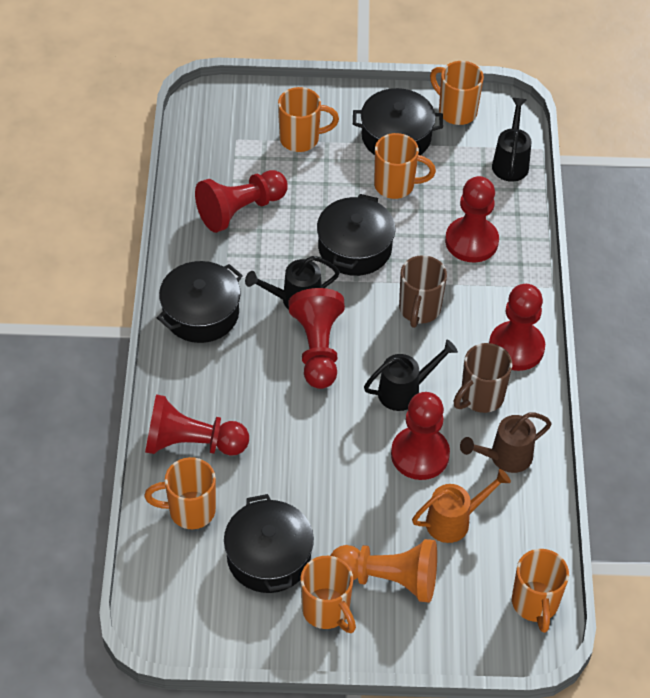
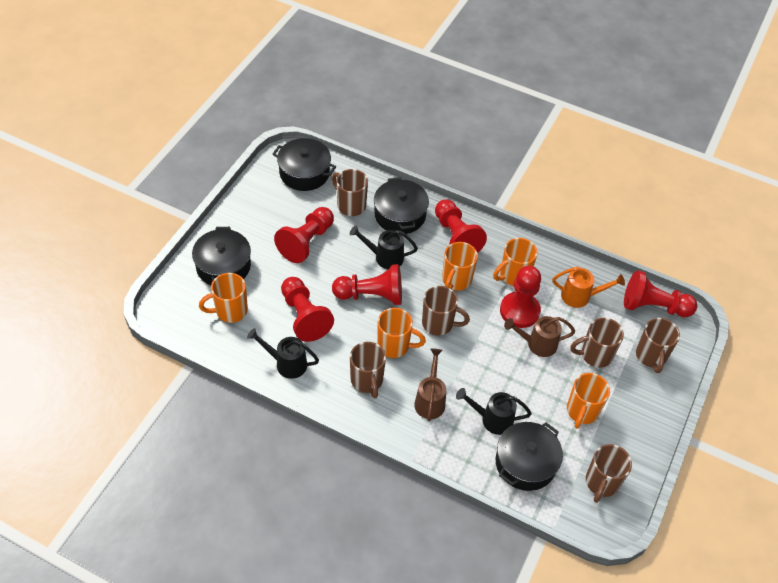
brown mug: 2 -> 6
brown watering can: 1 -> 2
orange mug: 6 -> 5
orange pawn: 1 -> 0

